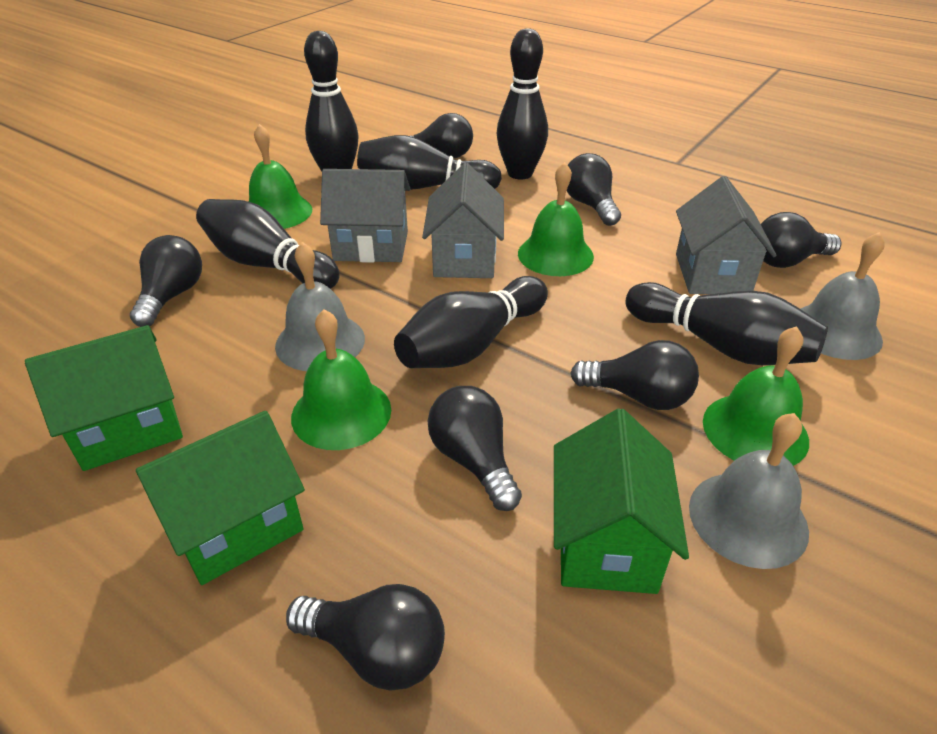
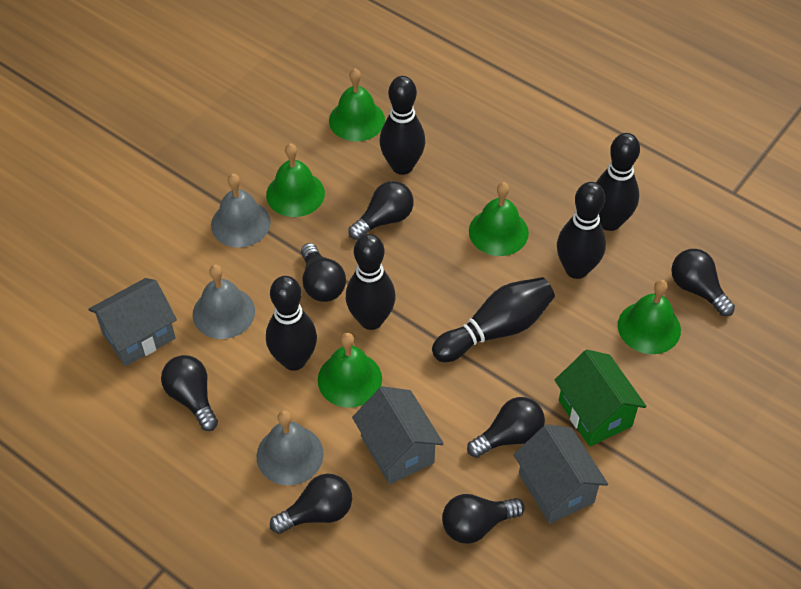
green bell: 4 -> 5
green house: 3 -> 1

